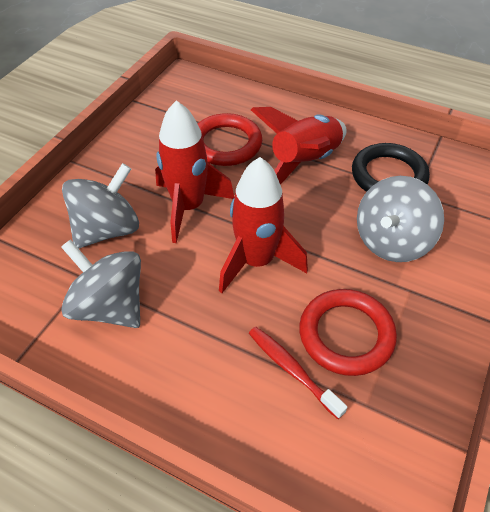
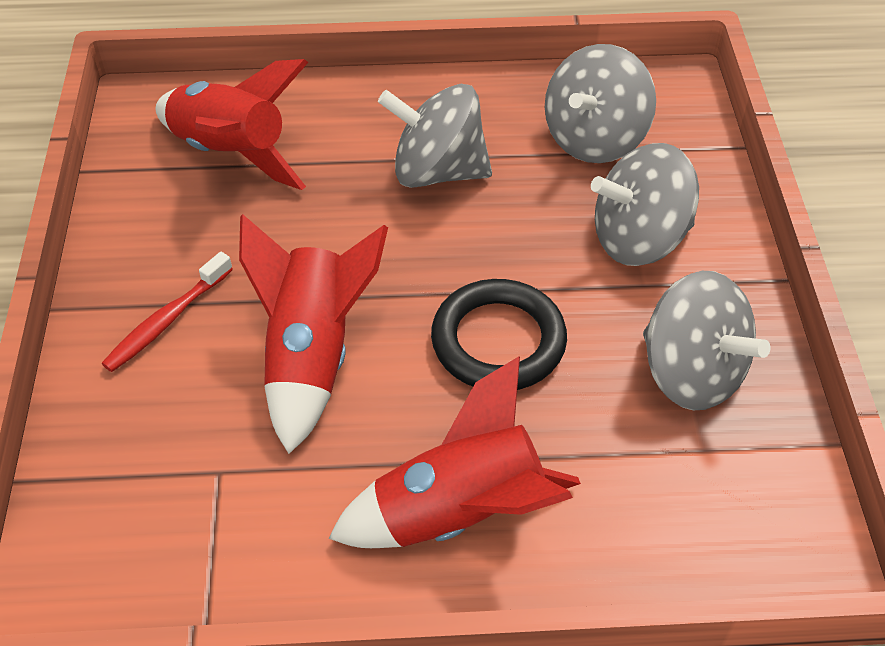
grey spinning top: 3 -> 4
red ring: 2 -> 0

